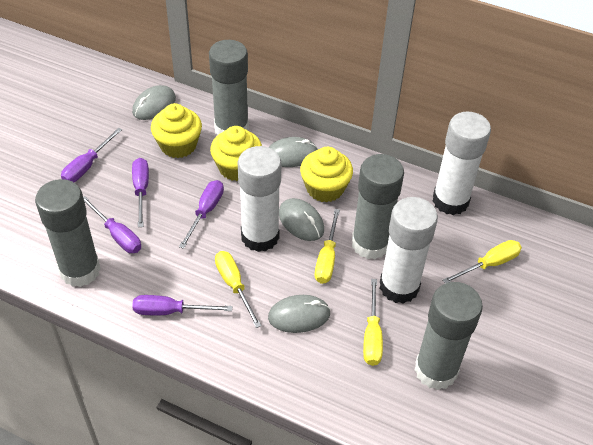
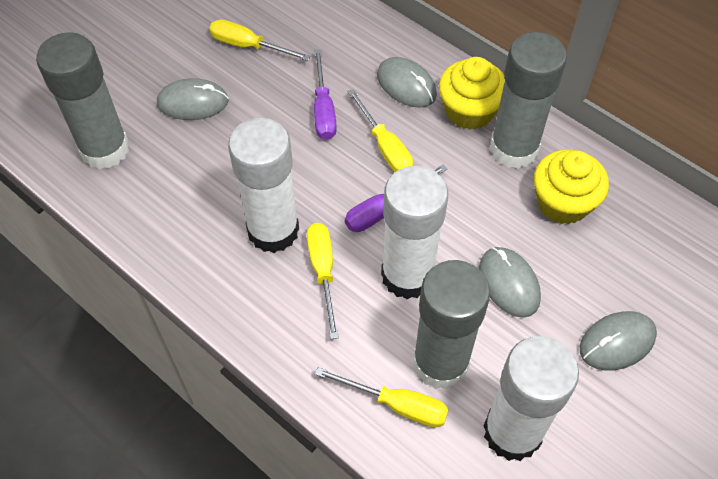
grey glue stick: 4 -> 3
purple screwdriver: 5 -> 2
yellow cupcake: 3 -> 2

